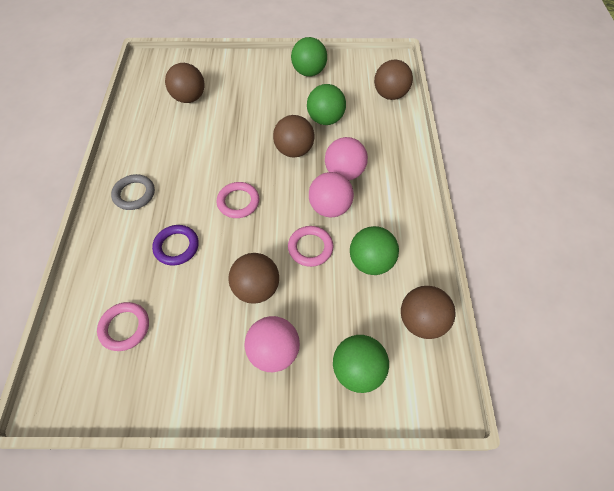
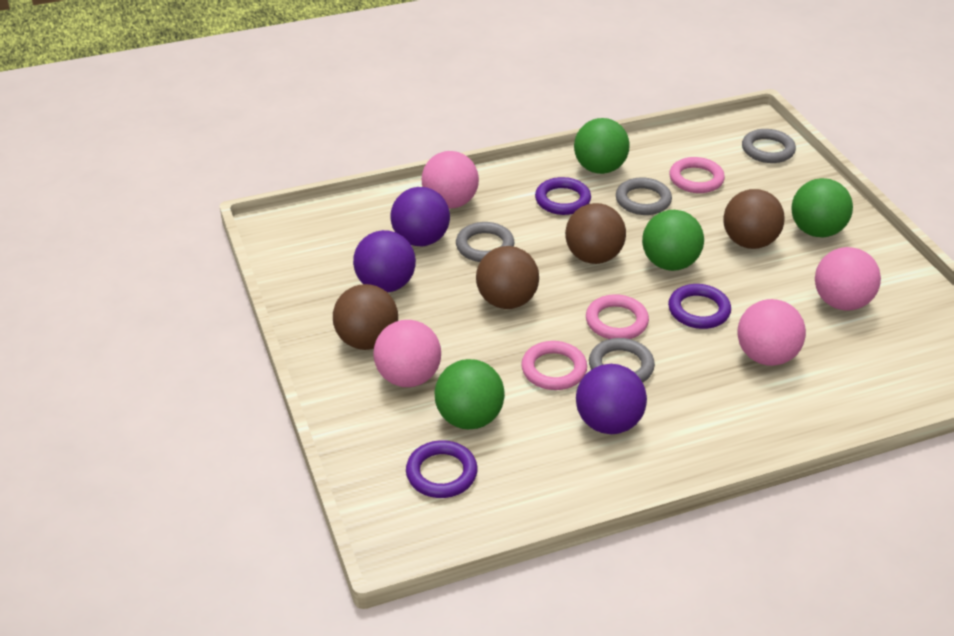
brown ball: 5 -> 4
grey ring: 1 -> 4
pink ball: 3 -> 4
purple ball: 0 -> 3
purple ring: 1 -> 3

